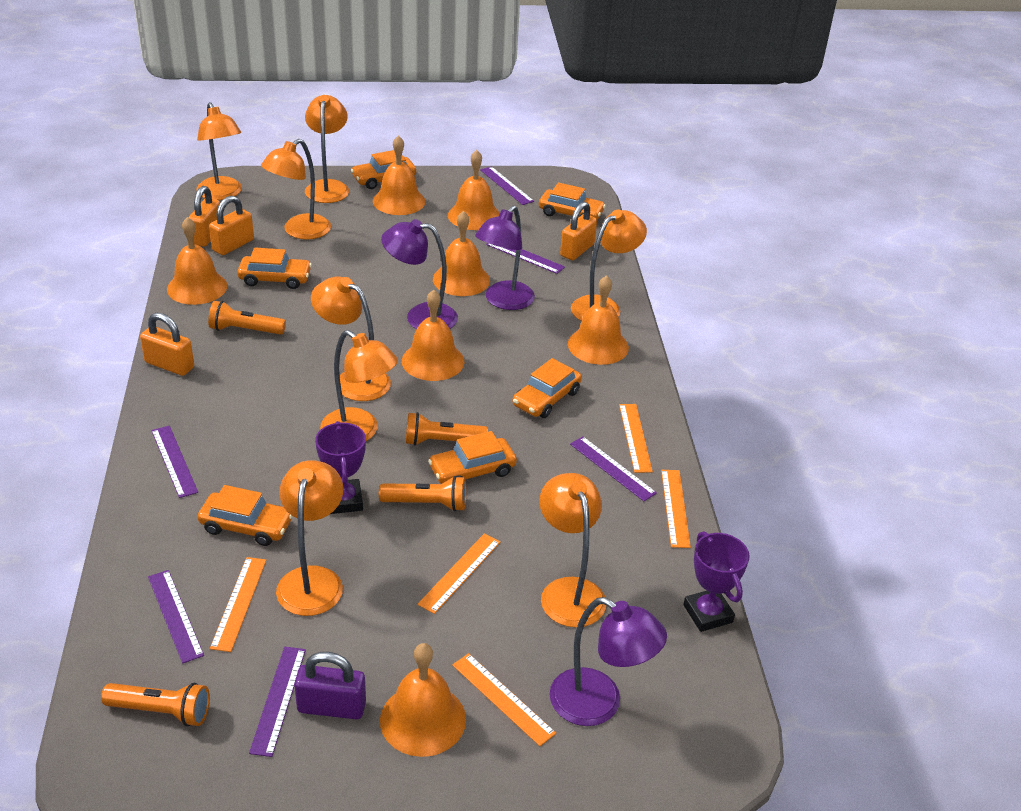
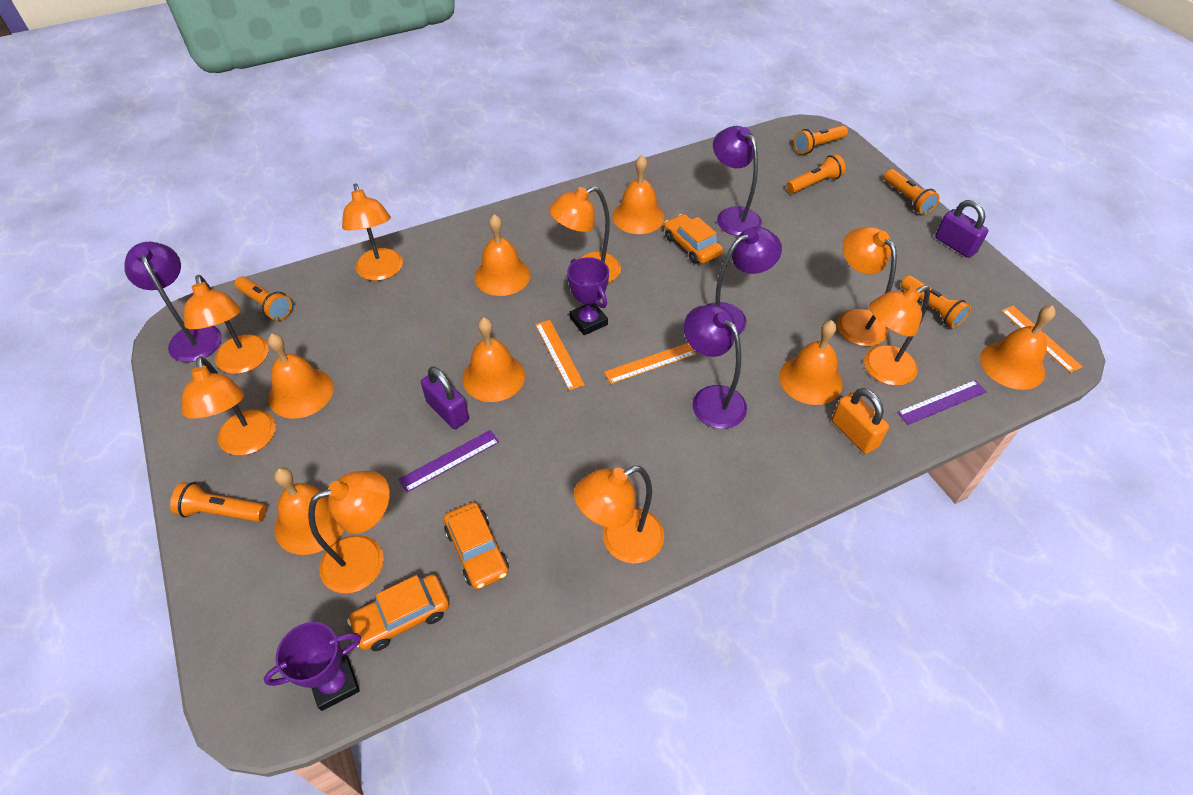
orange car: 6 -> 3
orange flashlight: 4 -> 6
orange padlock: 4 -> 1
orange ruler: 5 -> 3
purple lamp: 3 -> 4
purple padlock: 1 -> 2
purple ruler: 6 -> 2

